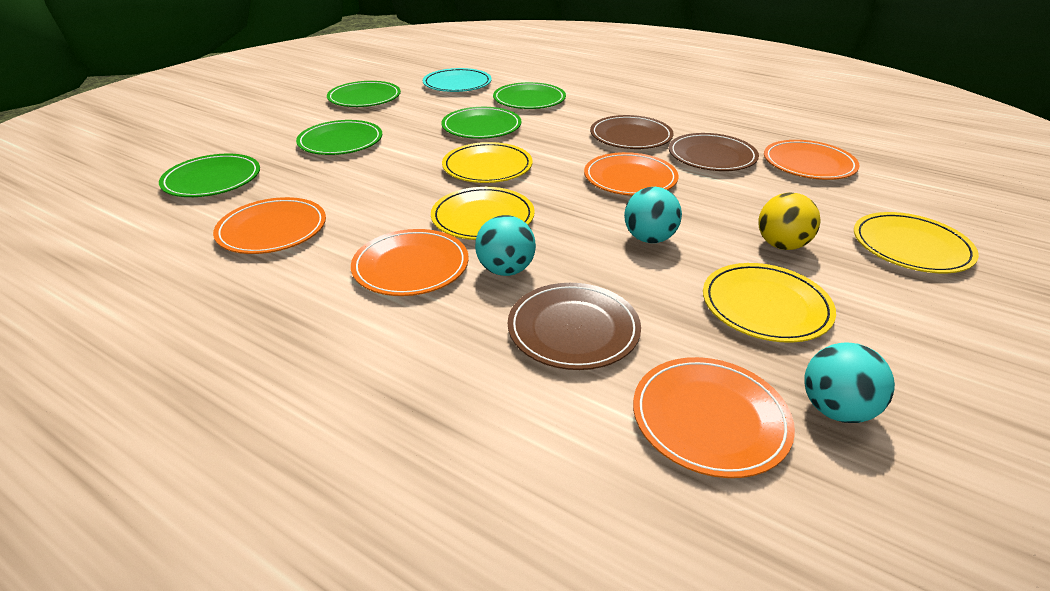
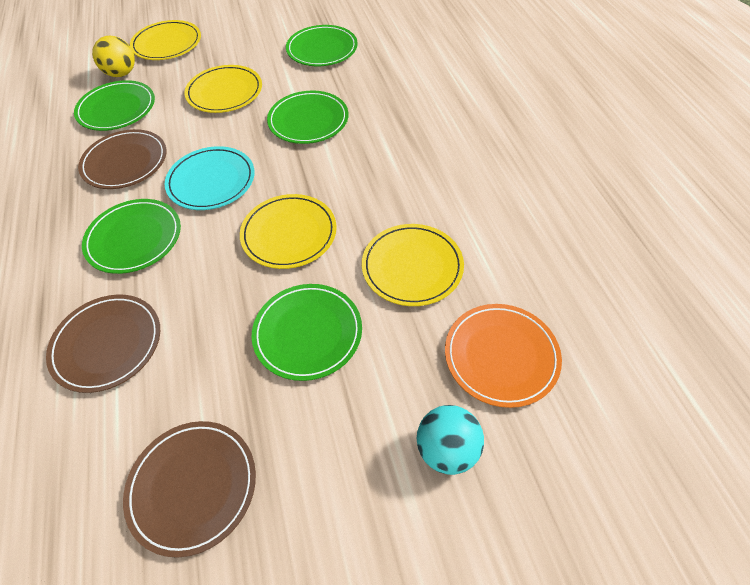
orange plate: 5 -> 1
turquoise ball: 3 -> 1

